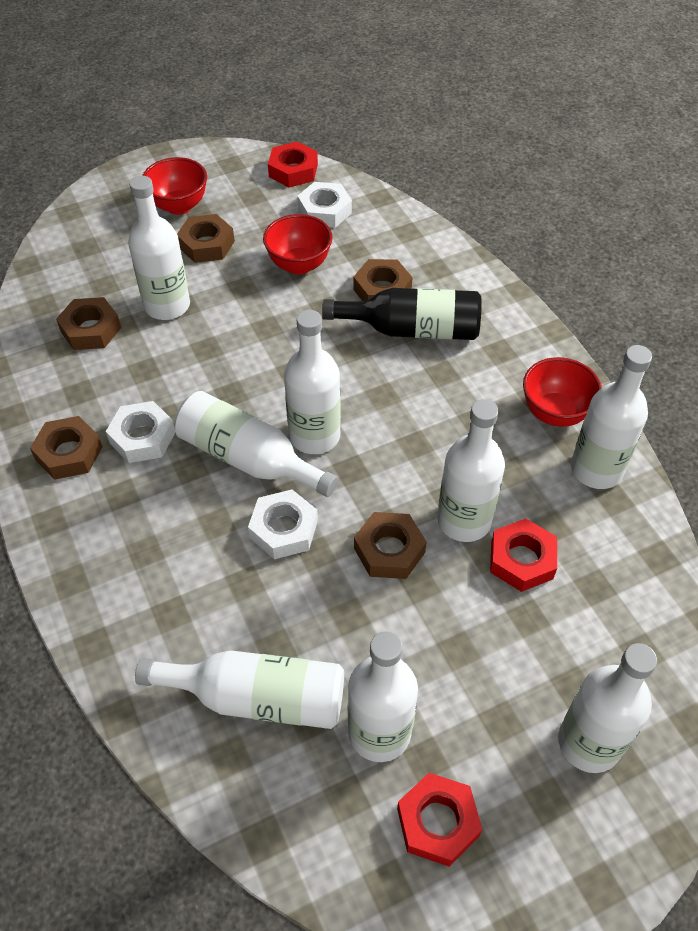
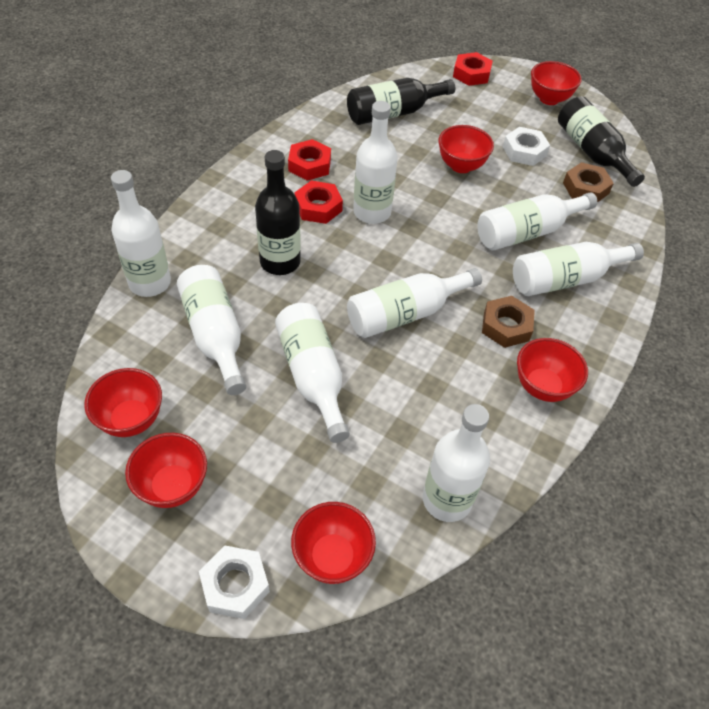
black bottle: 1 -> 3
brown nut: 5 -> 2
red bowl: 3 -> 6
white nut: 3 -> 2

